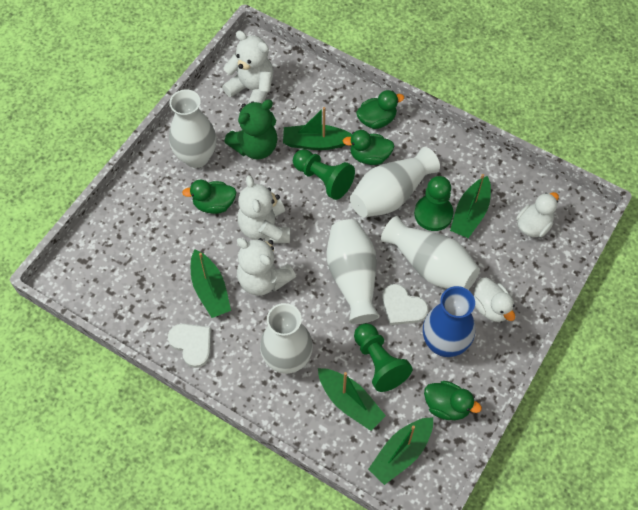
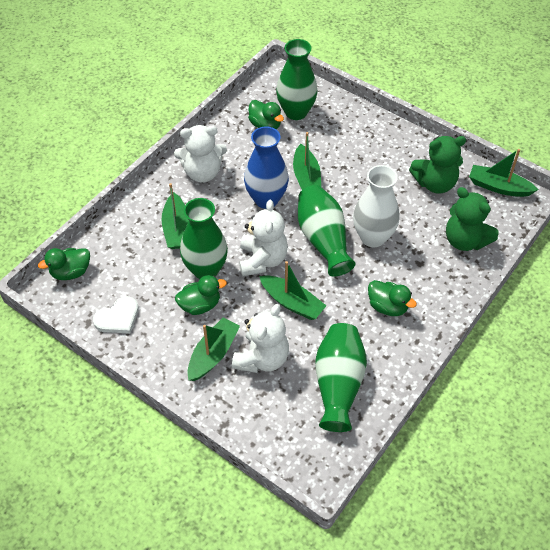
green pawn: 3 -> 0
green teddy bear: 1 -> 2
green vase: 0 -> 4
white duck: 2 -> 0
white heart: 2 -> 1
white vase: 5 -> 1

